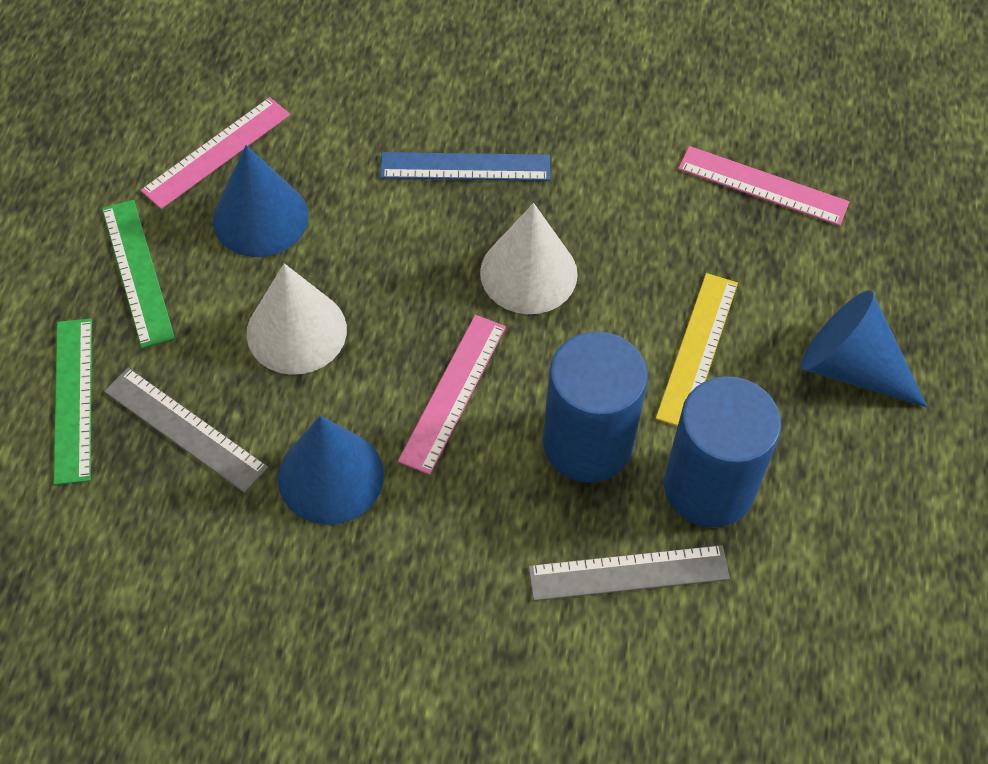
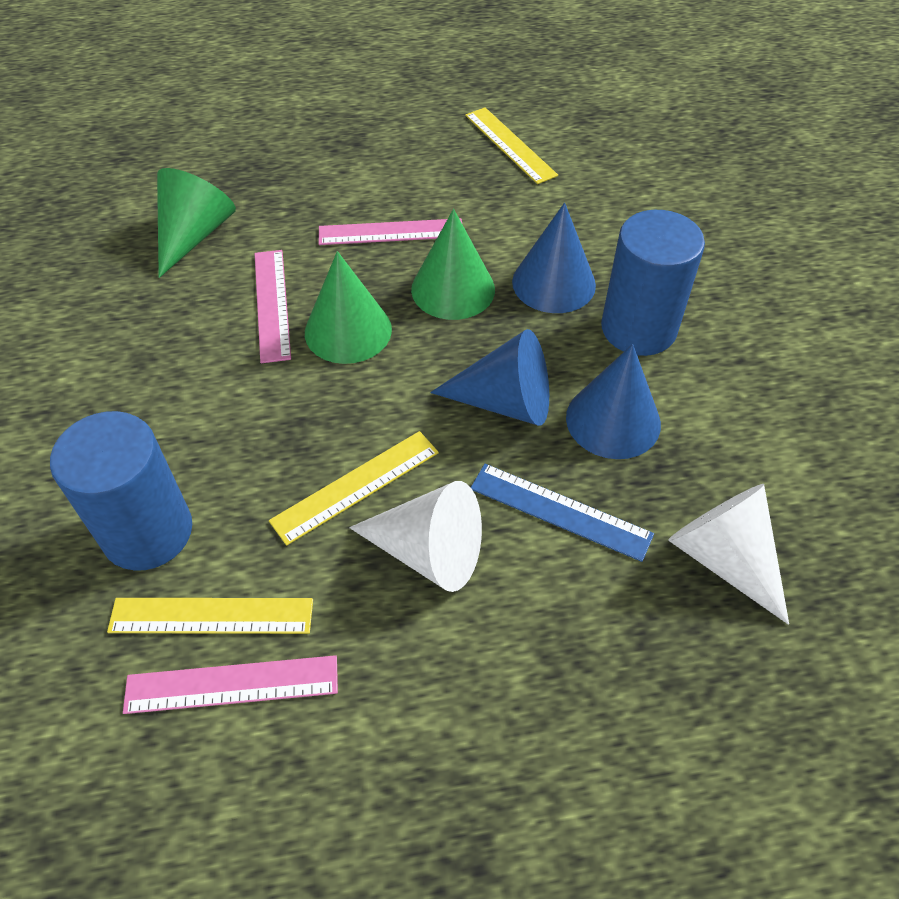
green cone: 0 -> 3
green ruler: 2 -> 0
grey ruler: 2 -> 0
yellow ruler: 1 -> 3

